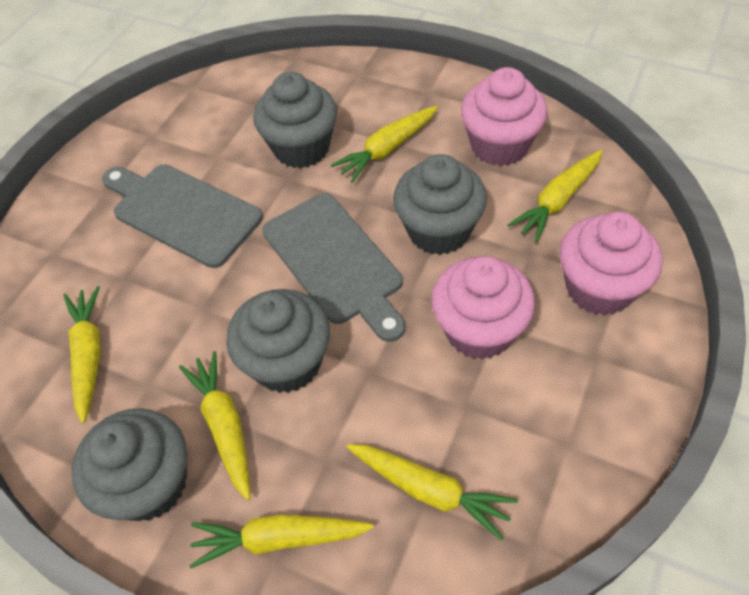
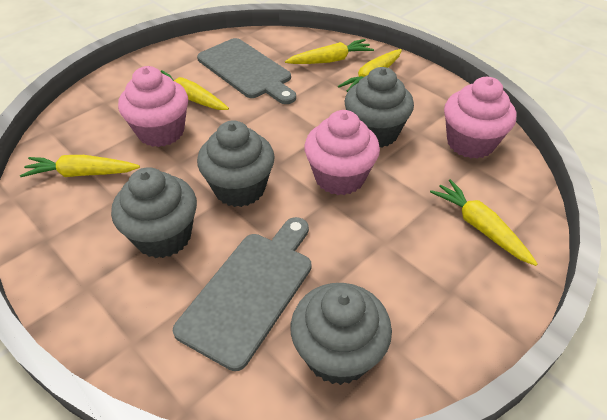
yellow carrot: 6 -> 5

